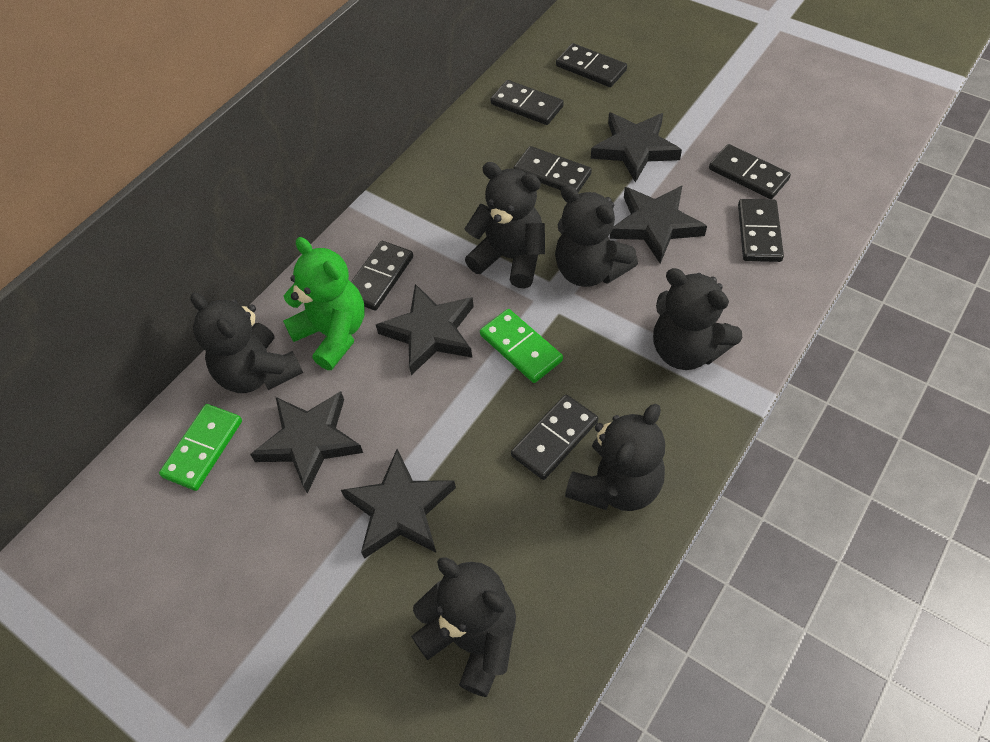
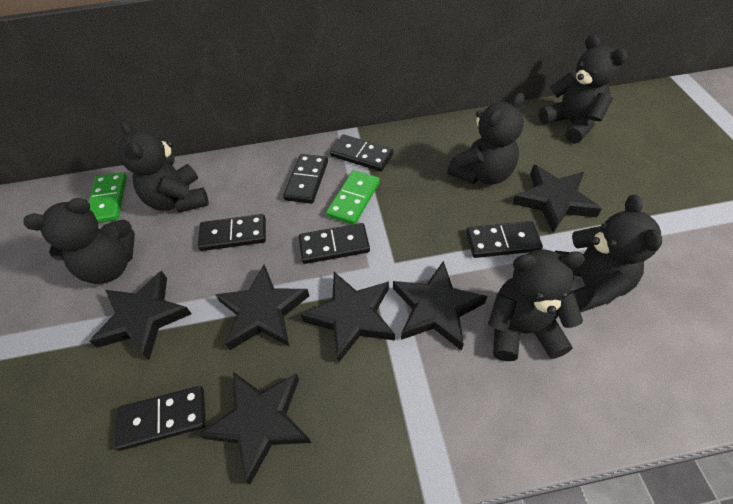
black domino: 7 -> 6
black star: 5 -> 6
green teddy bear: 1 -> 0

